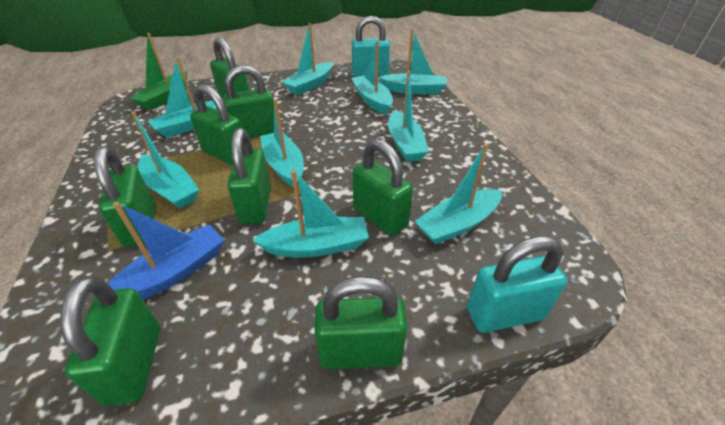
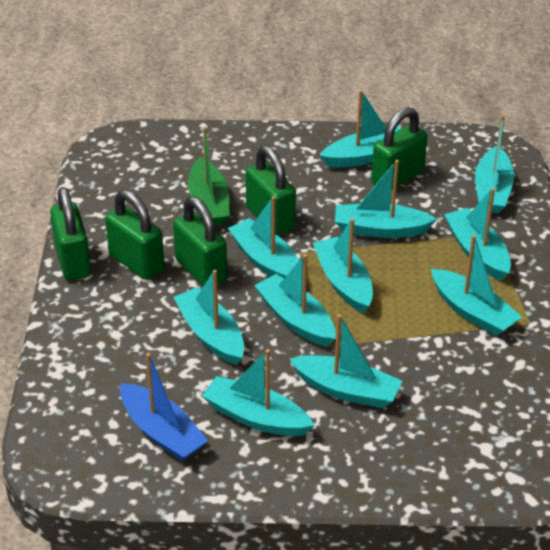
green padlock: 8 -> 5
turquoise boat: 9 -> 11
turquoise padlock: 2 -> 0

